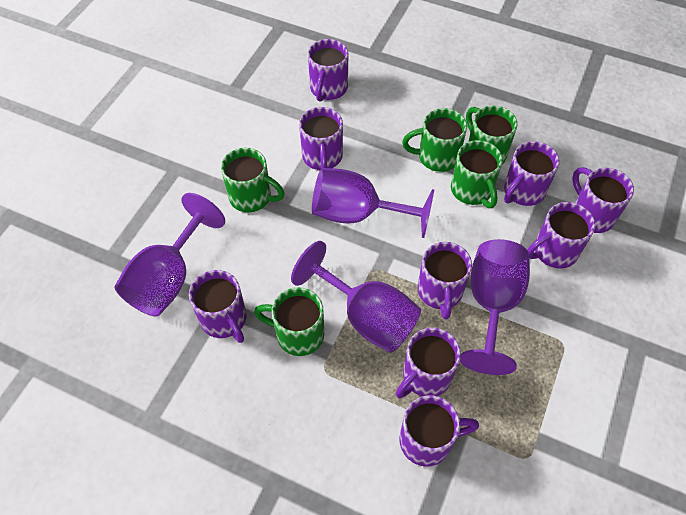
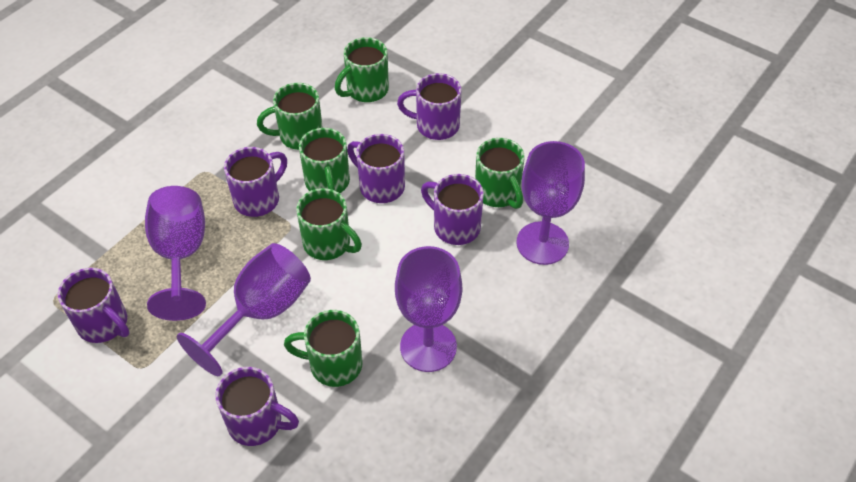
green mug: 5 -> 6
purple mug: 9 -> 6

